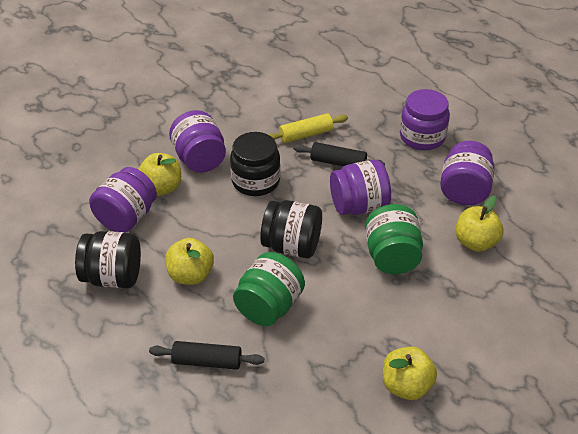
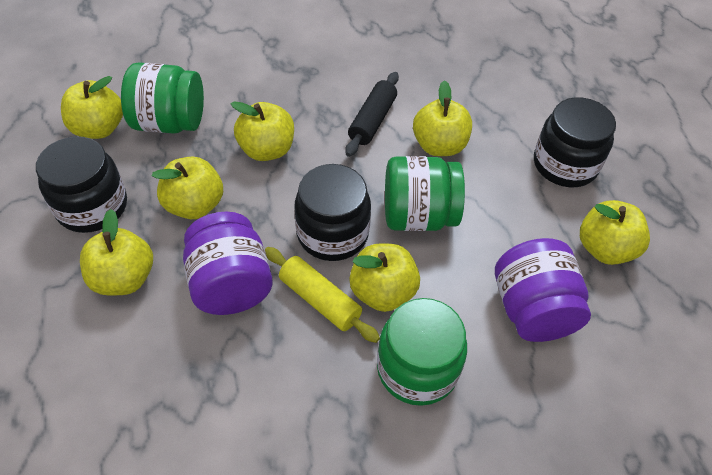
black rolling pin: 2 -> 1
green jar: 2 -> 3
purple jar: 5 -> 2
yellow apple: 4 -> 7

